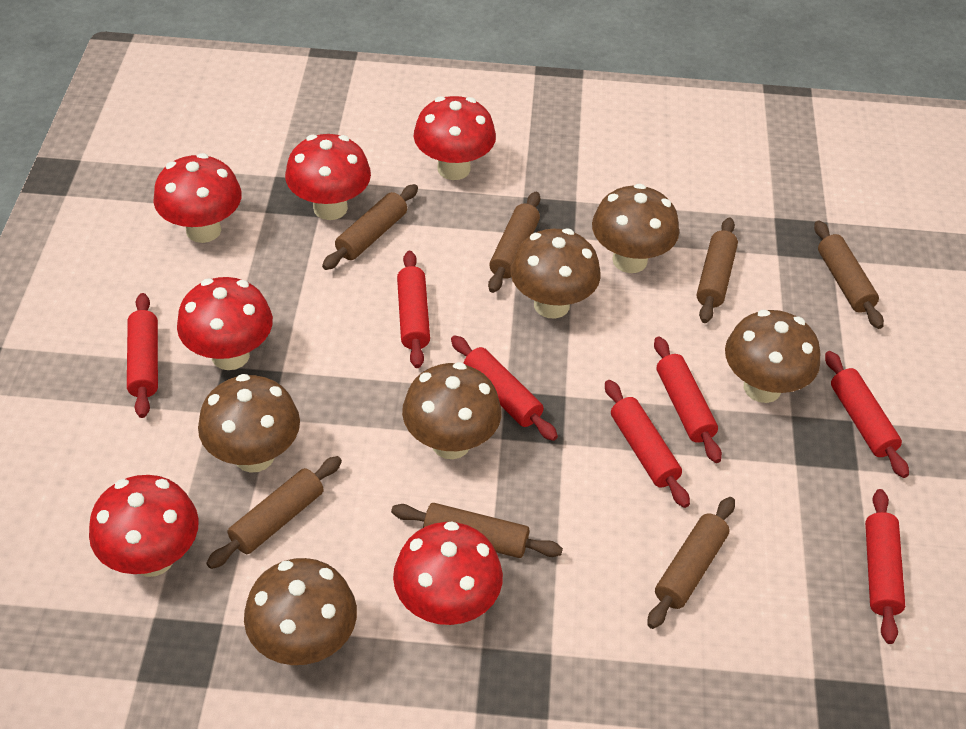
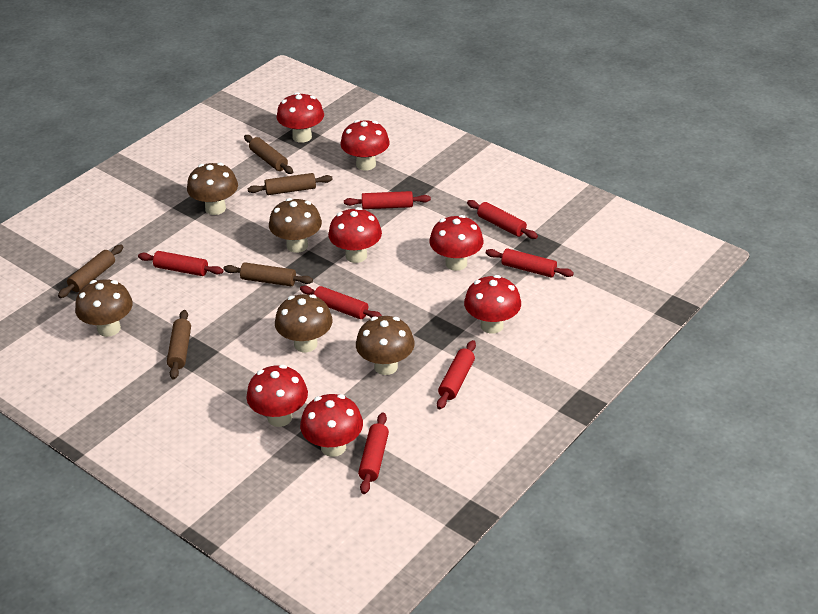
brown mushroom: 6 -> 5
brown rolling pin: 7 -> 5
red mushroom: 6 -> 7

